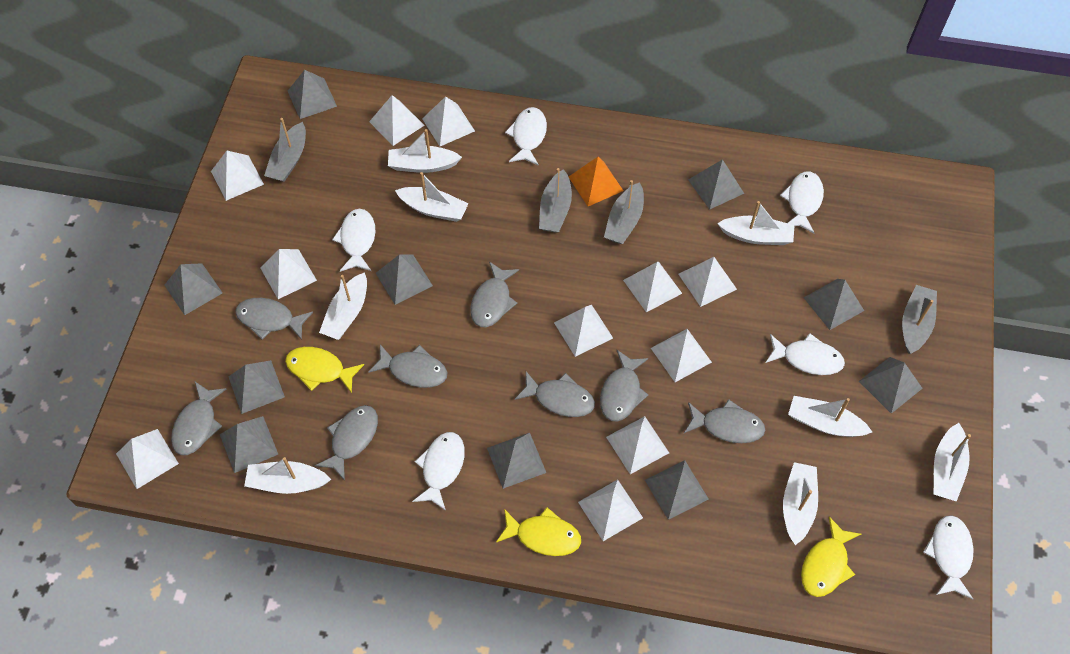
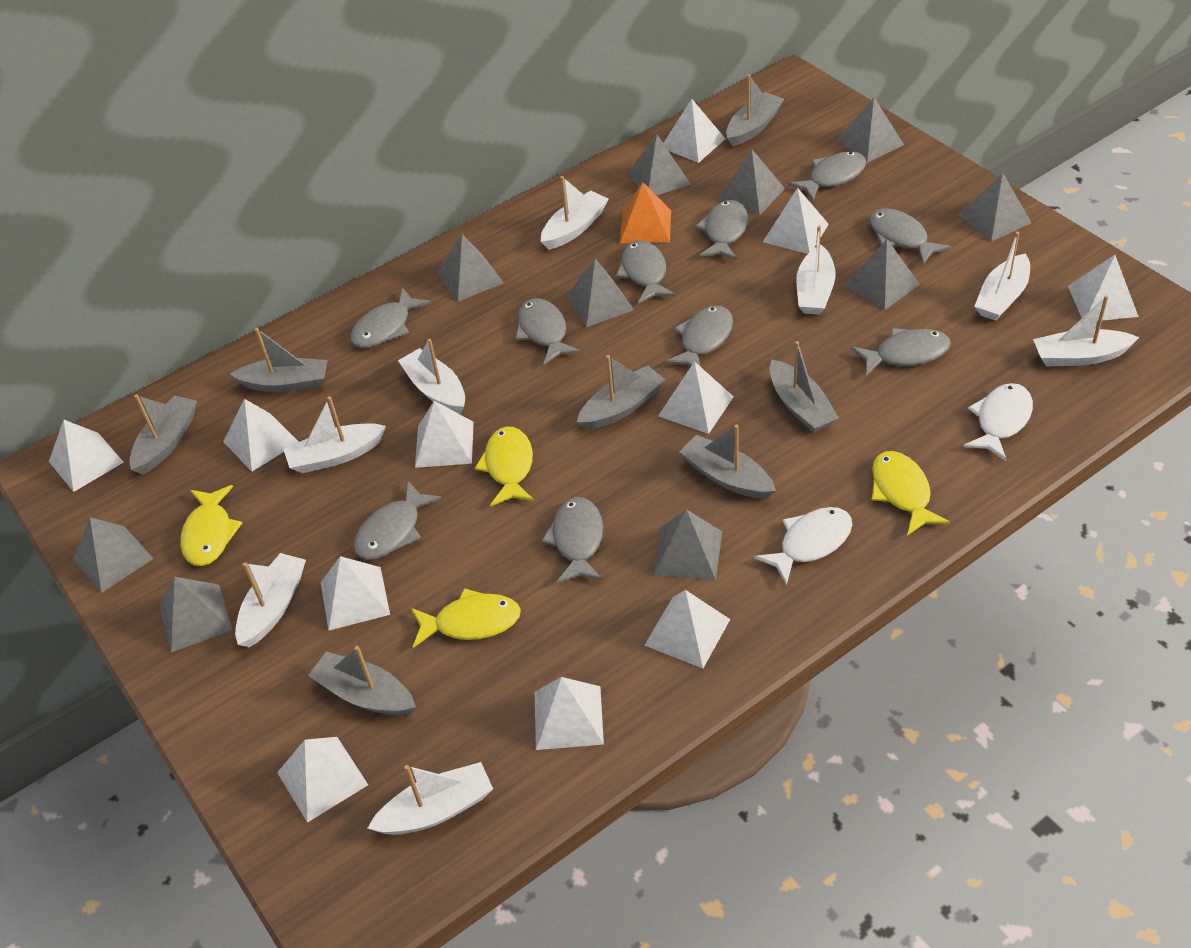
grey boat: 4 -> 7
grey fish: 8 -> 10
white fish: 6 -> 2
yellow fish: 3 -> 4

